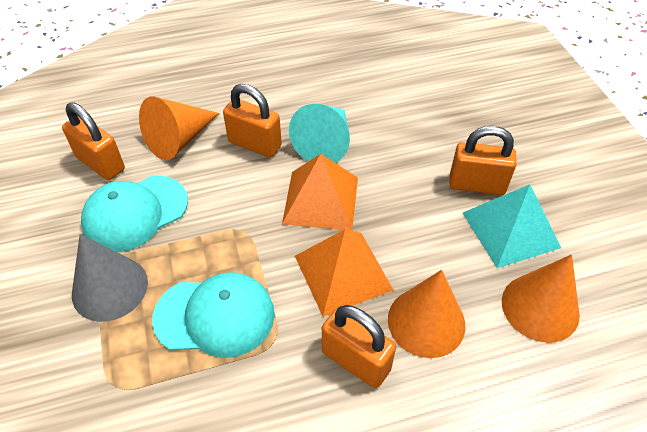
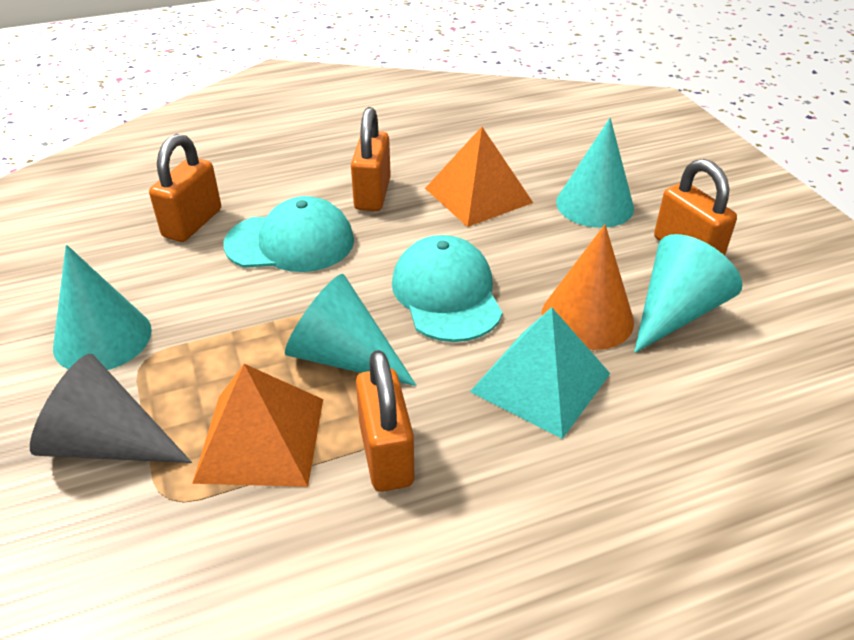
orange cone: 3 -> 1
turquoise cone: 1 -> 4

